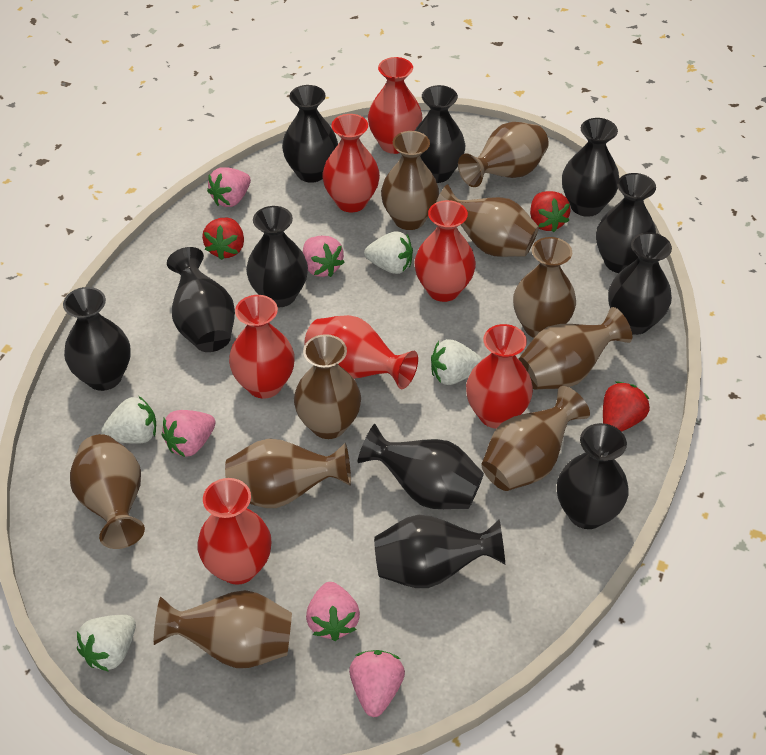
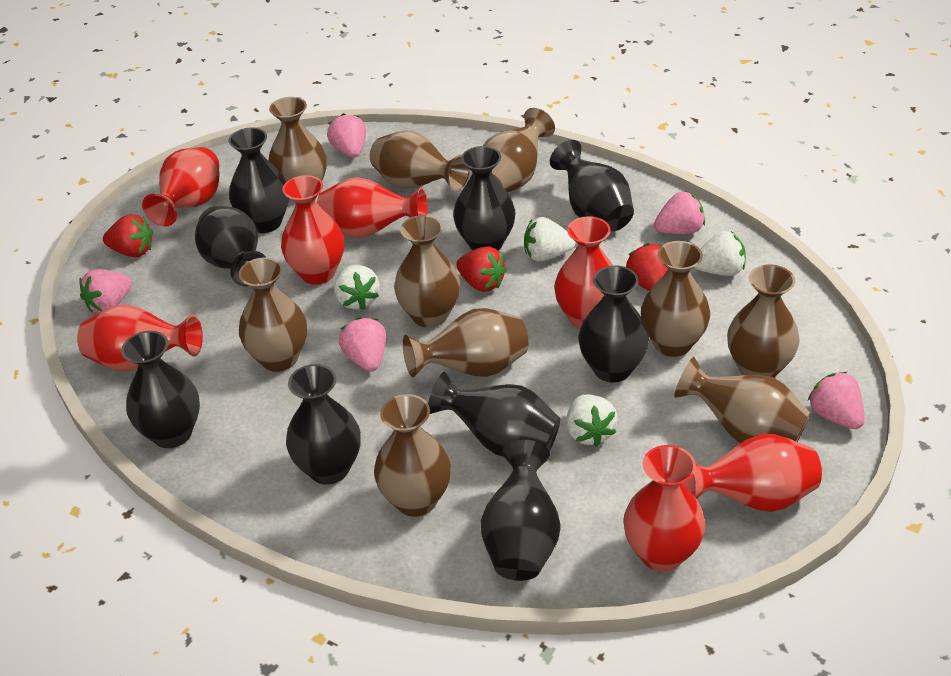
black vase: 11 -> 9

